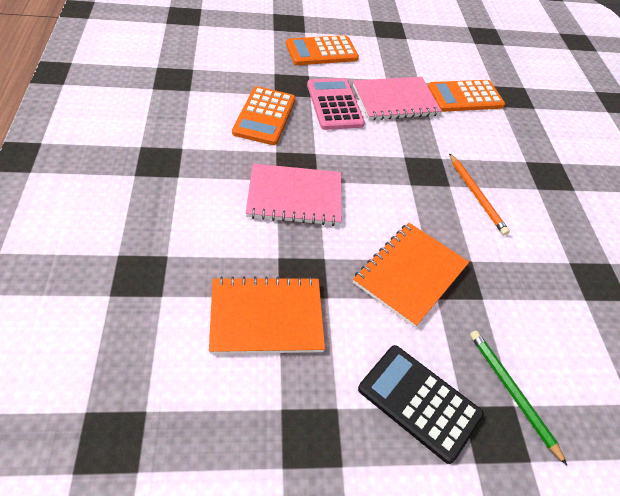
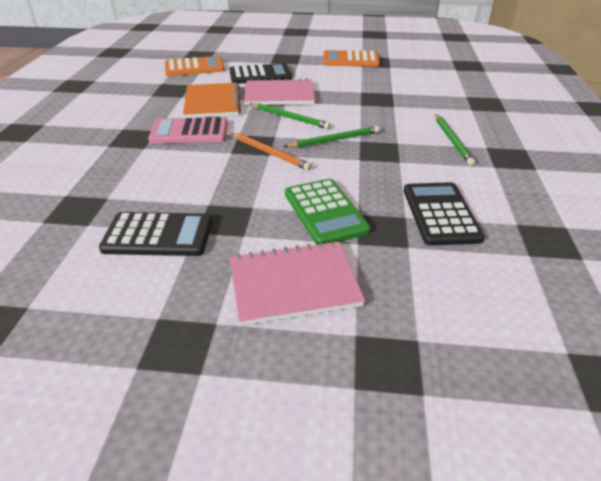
black calculator: 1 -> 3
green calculator: 0 -> 1
green pencil: 1 -> 3
orange calculator: 3 -> 2
orange notebook: 2 -> 1

